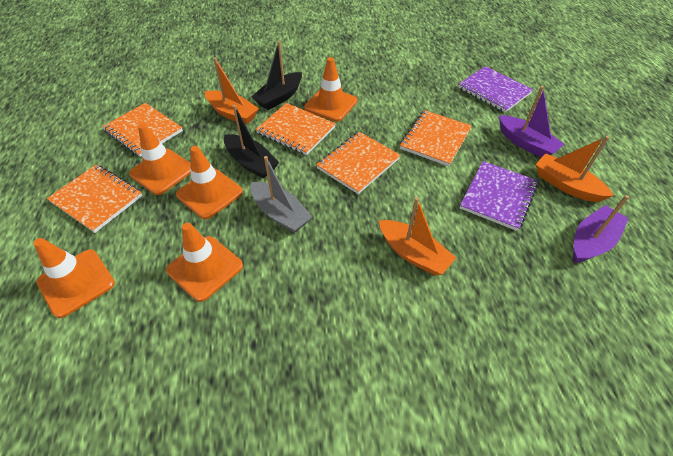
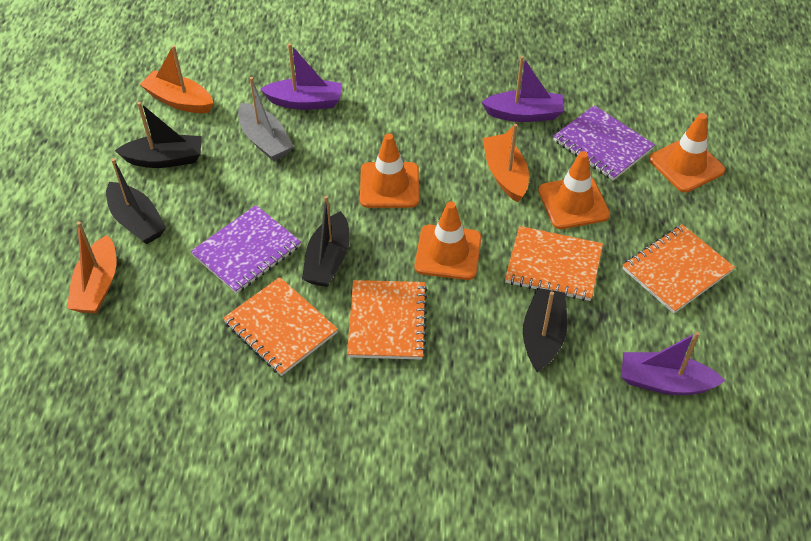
black boat: 2 -> 4
orange notebook: 5 -> 4
orange traffic cone: 5 -> 4
purple boat: 2 -> 3

